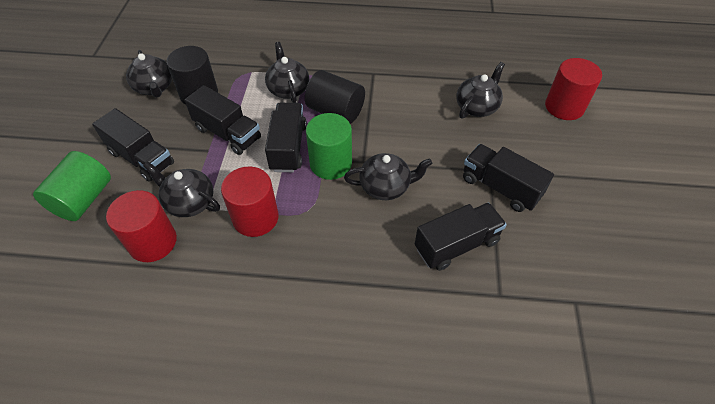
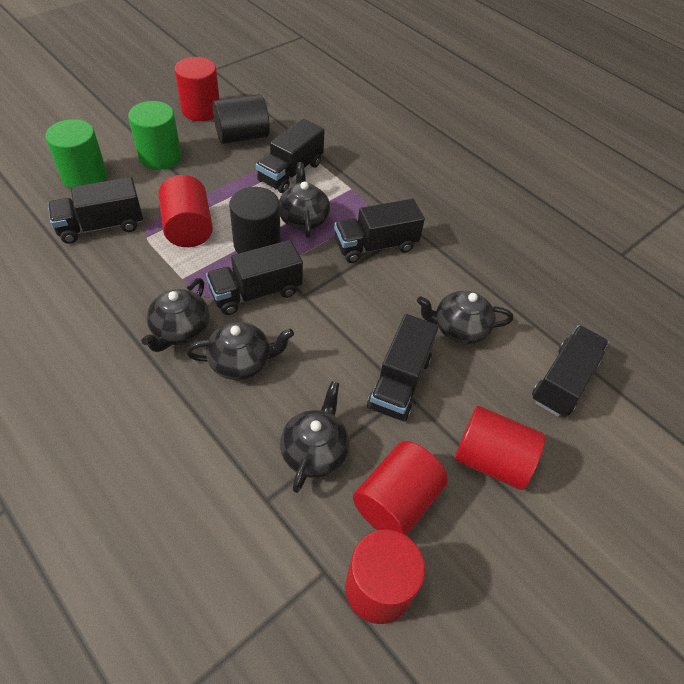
black truck: 5 -> 6
red cylinder: 3 -> 5

